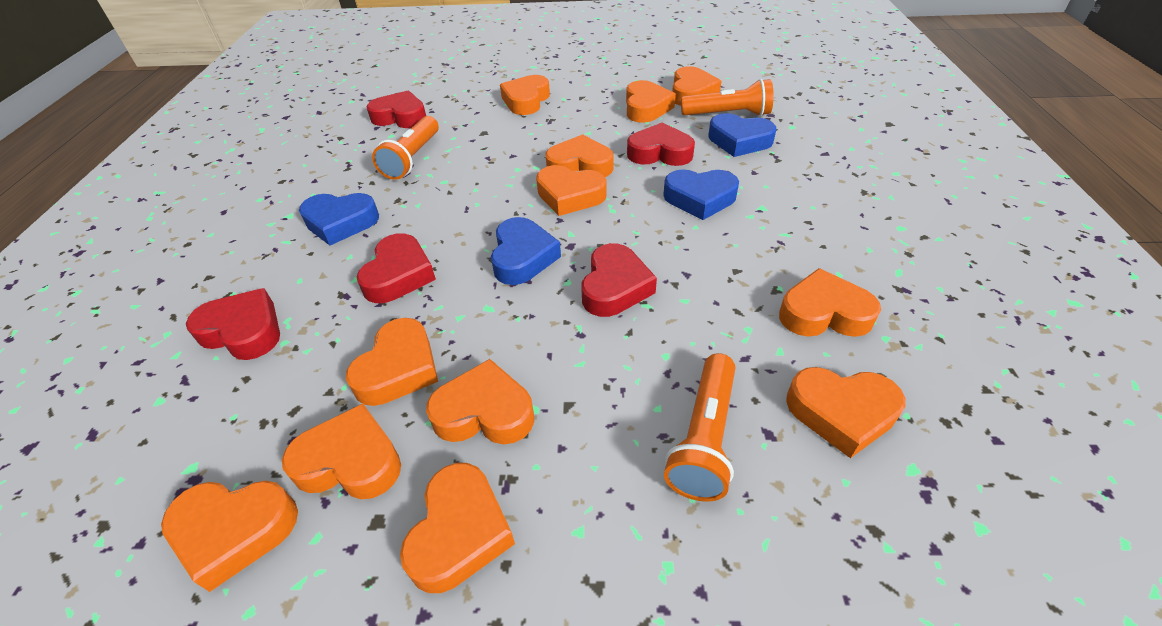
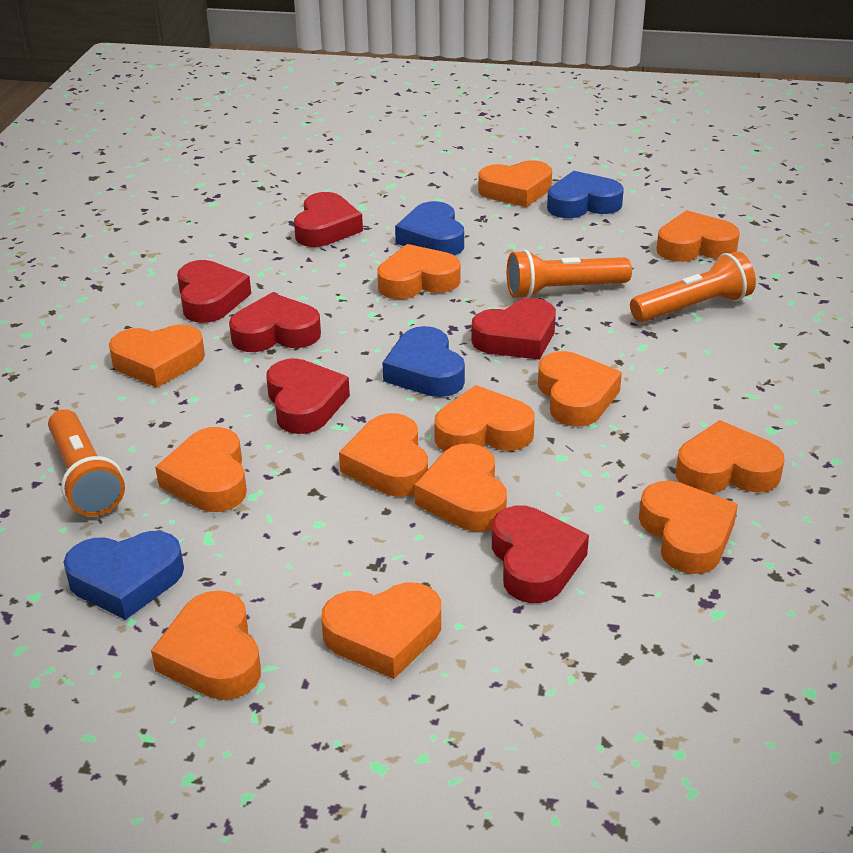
orange heart: 12 -> 13
red heart: 5 -> 6

